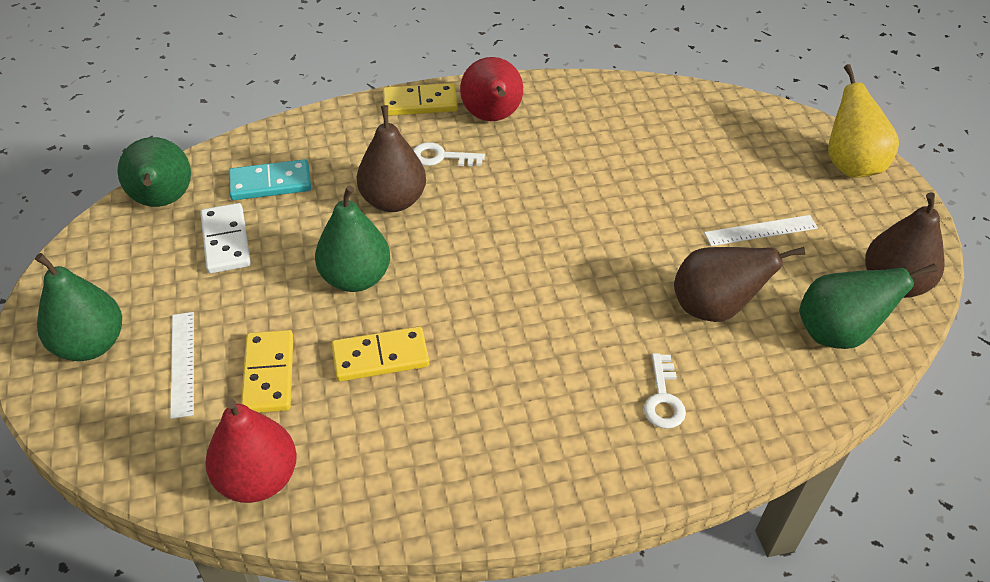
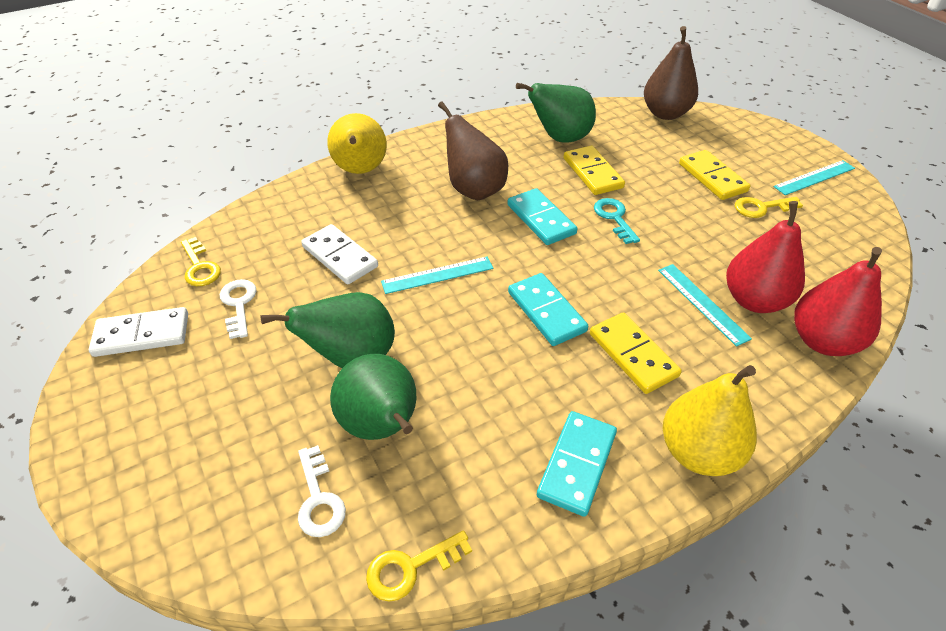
brown pear: 3 -> 2
green pear: 4 -> 3
turquoise domino: 1 -> 3
turquoise key: 0 -> 1
turquoise ruler: 0 -> 3
white domino: 1 -> 2
white ruler: 2 -> 0
yellow key: 0 -> 3
yellow pear: 1 -> 2

